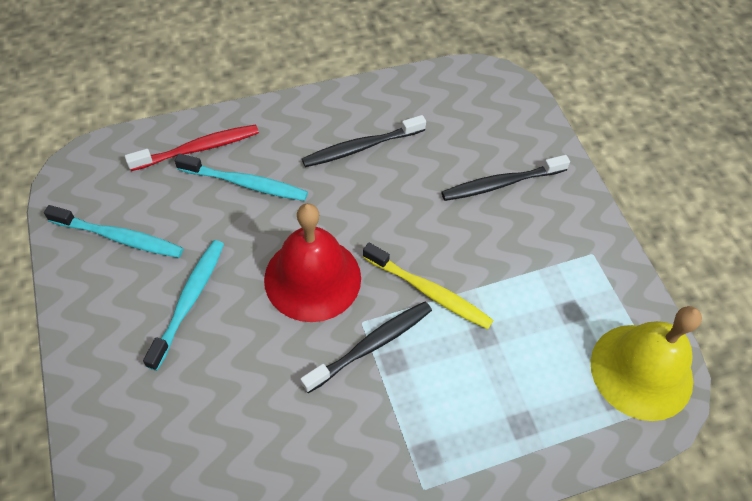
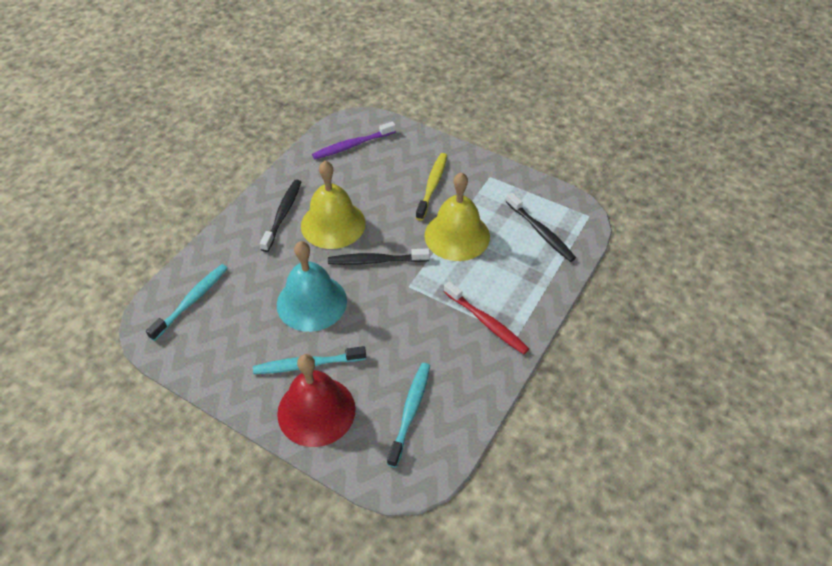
purple toothbrush: 0 -> 1
turquoise bell: 0 -> 1
yellow bell: 1 -> 2

